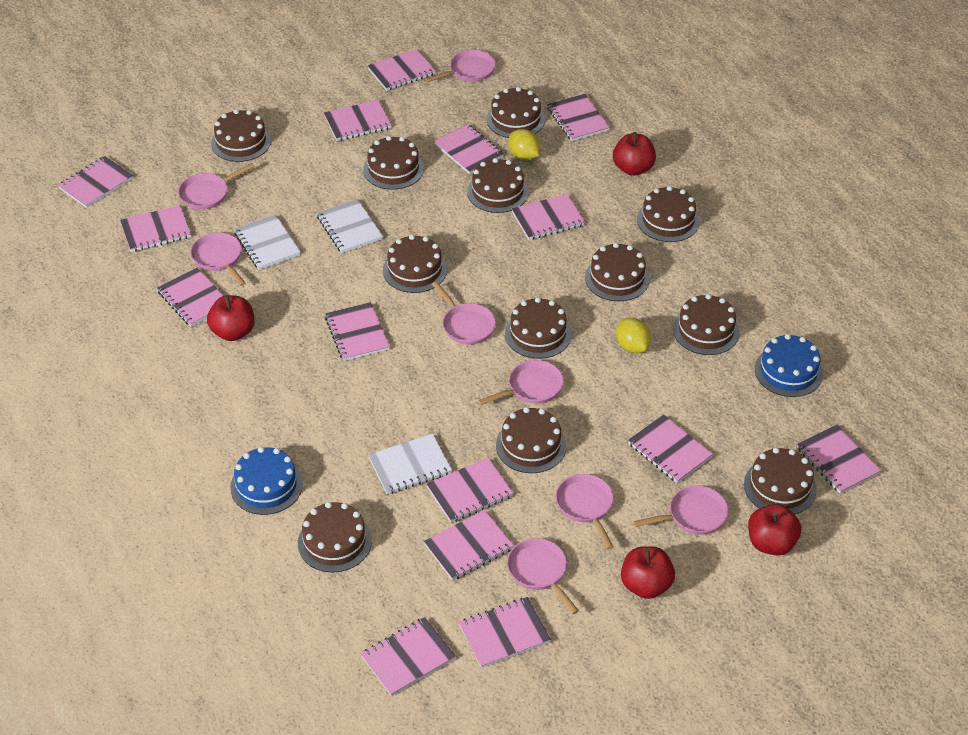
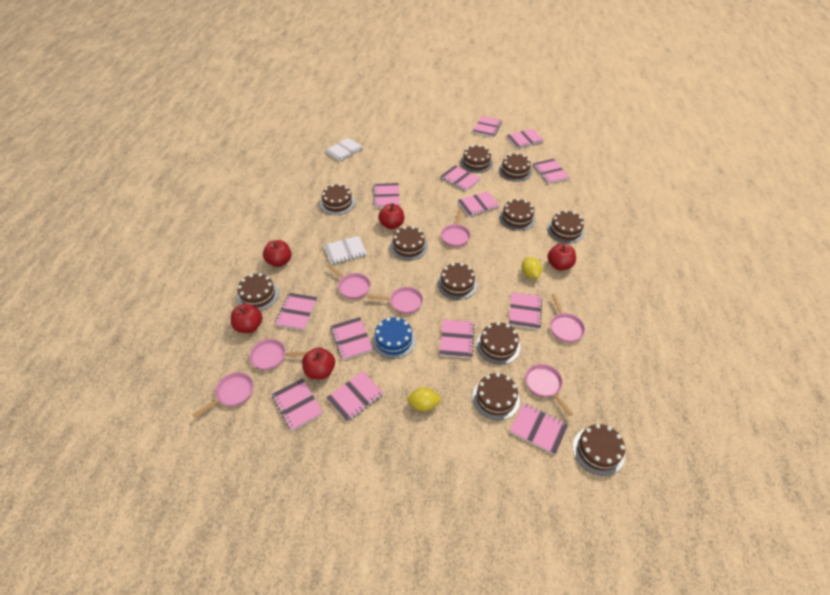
blue cake: 2 -> 1
brown cake: 12 -> 11
pink notebook: 15 -> 13
pink pan: 8 -> 7
red apple: 4 -> 5
white notebook: 3 -> 2

